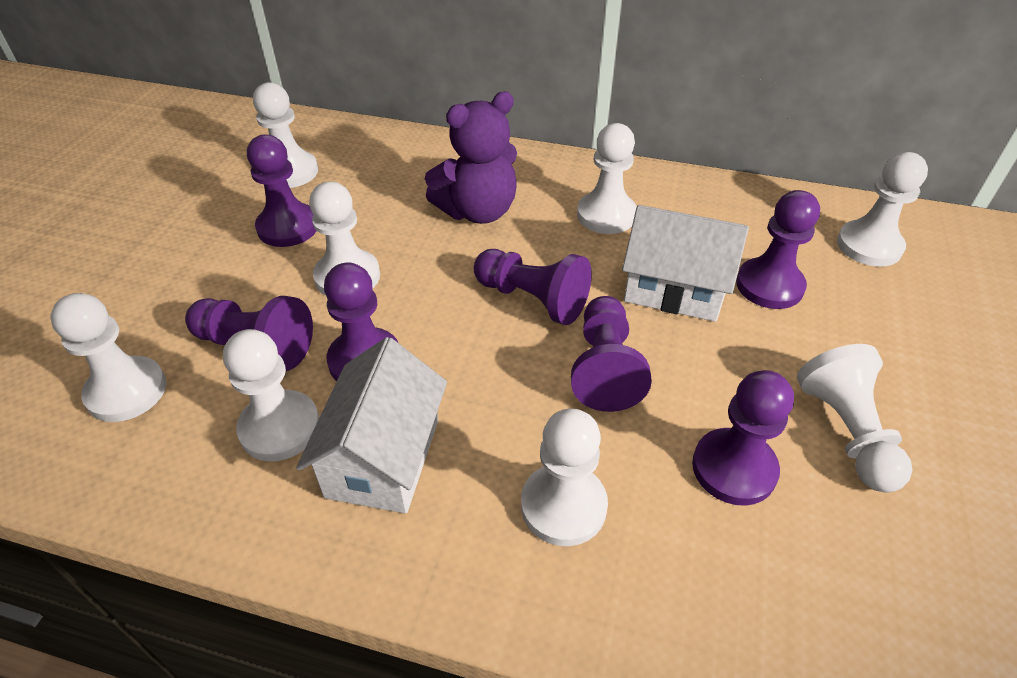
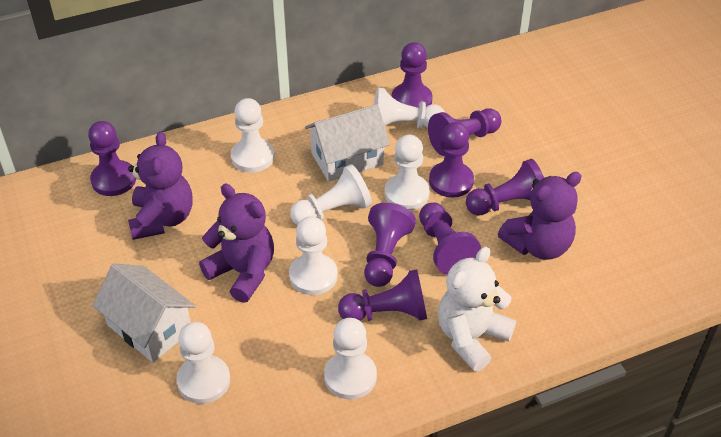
purple pawn: 7 -> 8
purple teddy bear: 1 -> 3
white pawn: 8 -> 7
white teddy bear: 0 -> 1

